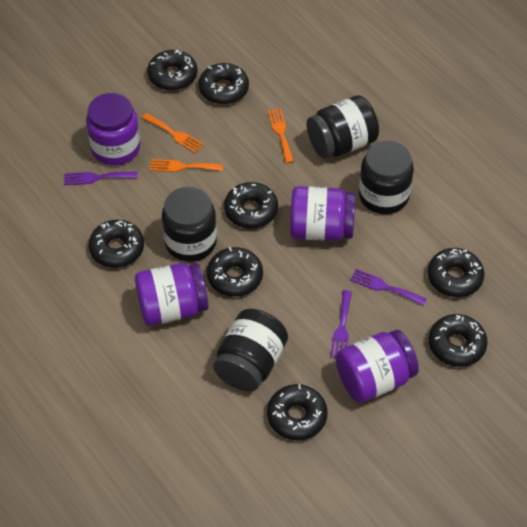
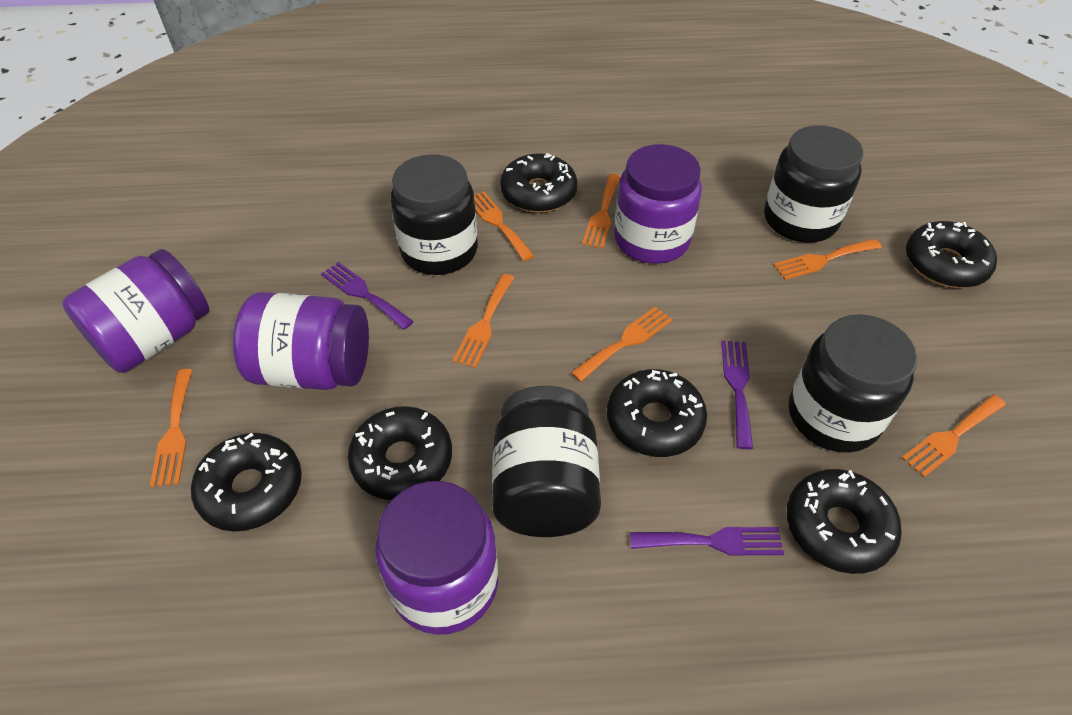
black donut: 8 -> 6
orange fork: 3 -> 7

